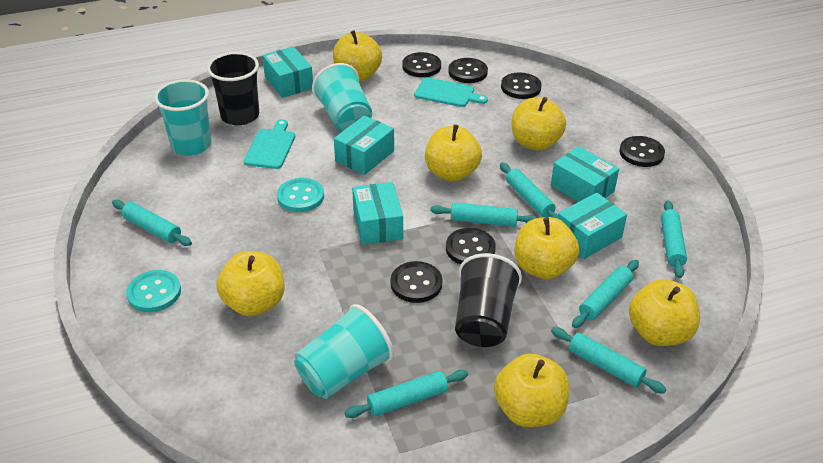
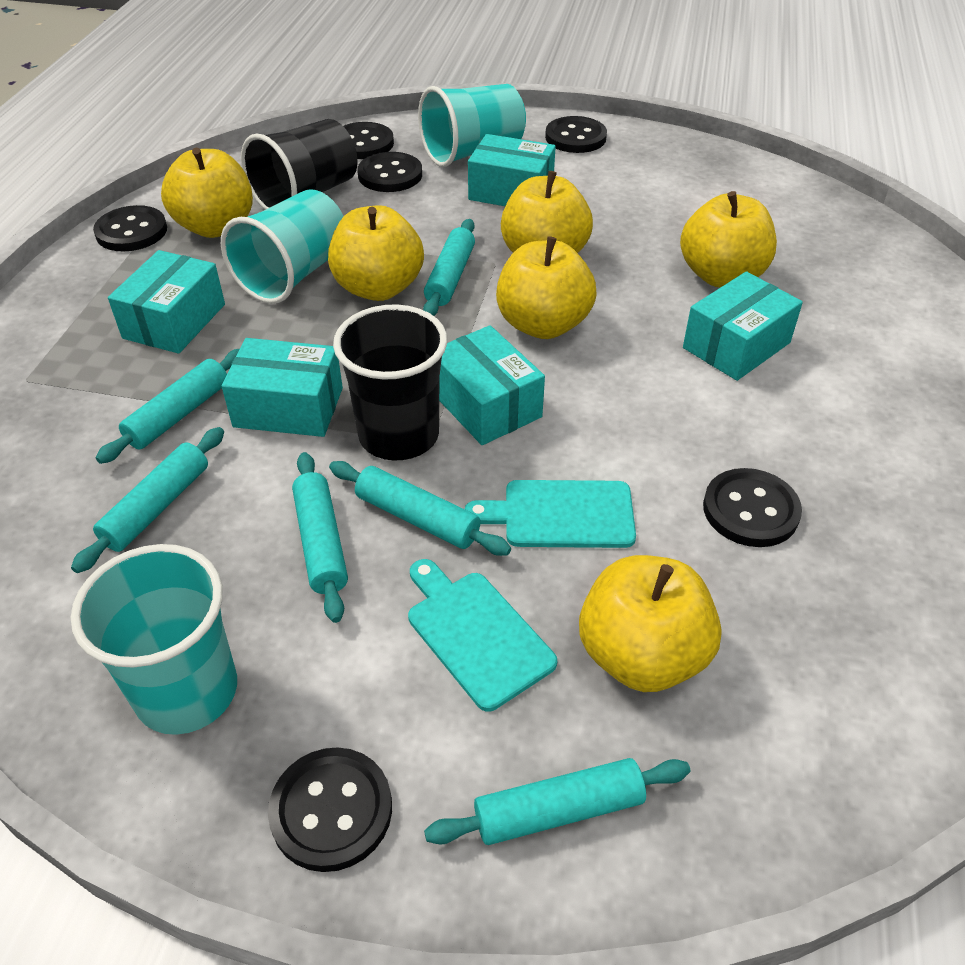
turquoise button: 2 -> 0
turquoise rolling pin: 7 -> 6
yellow apple: 7 -> 6

